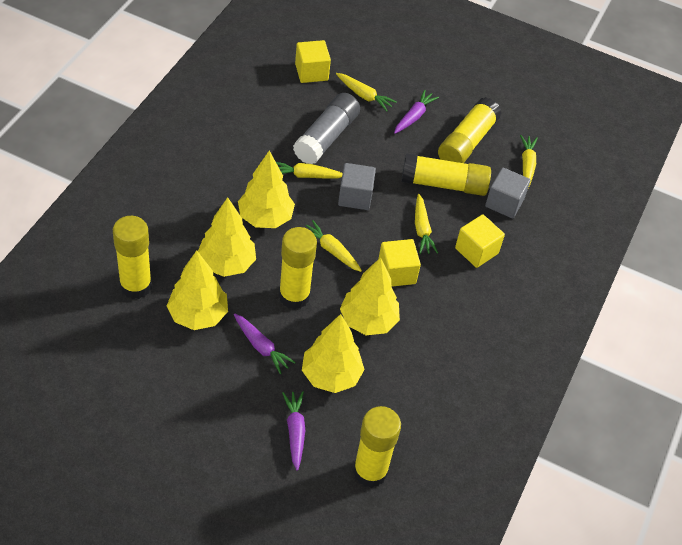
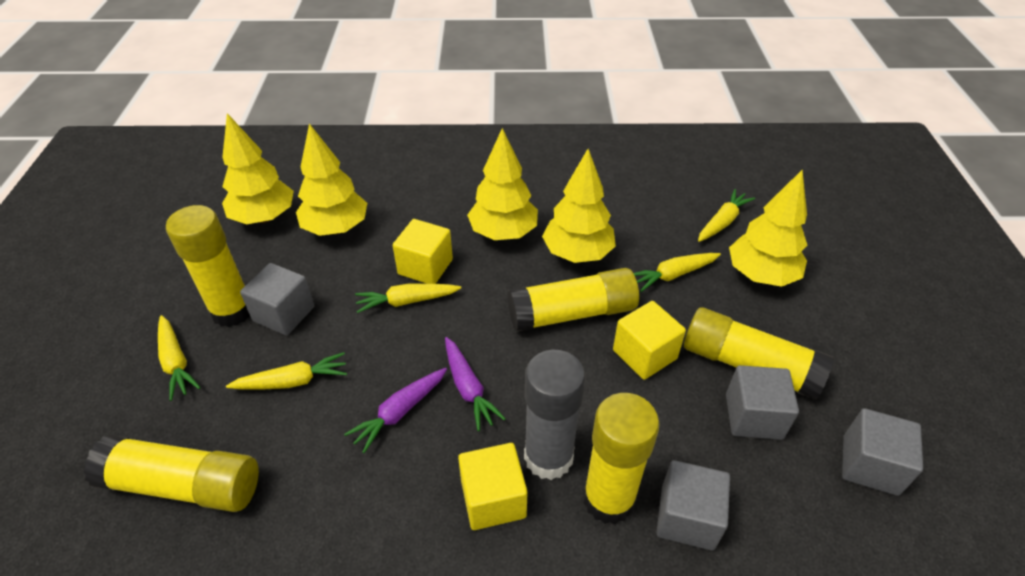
grey cube: 2 -> 4
purple carrot: 3 -> 2

